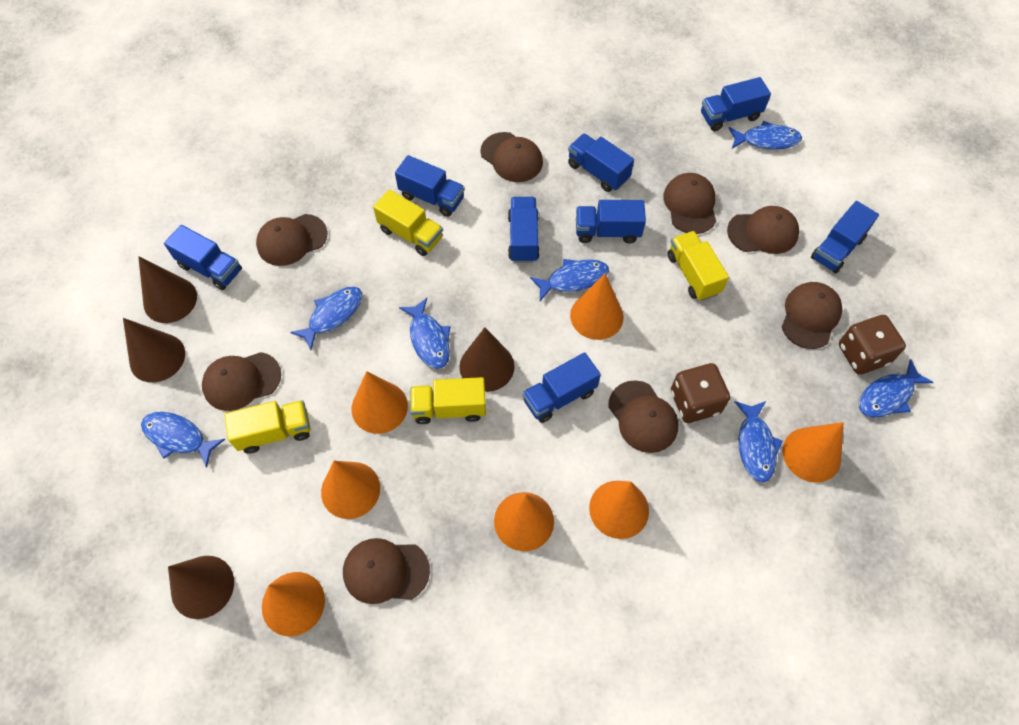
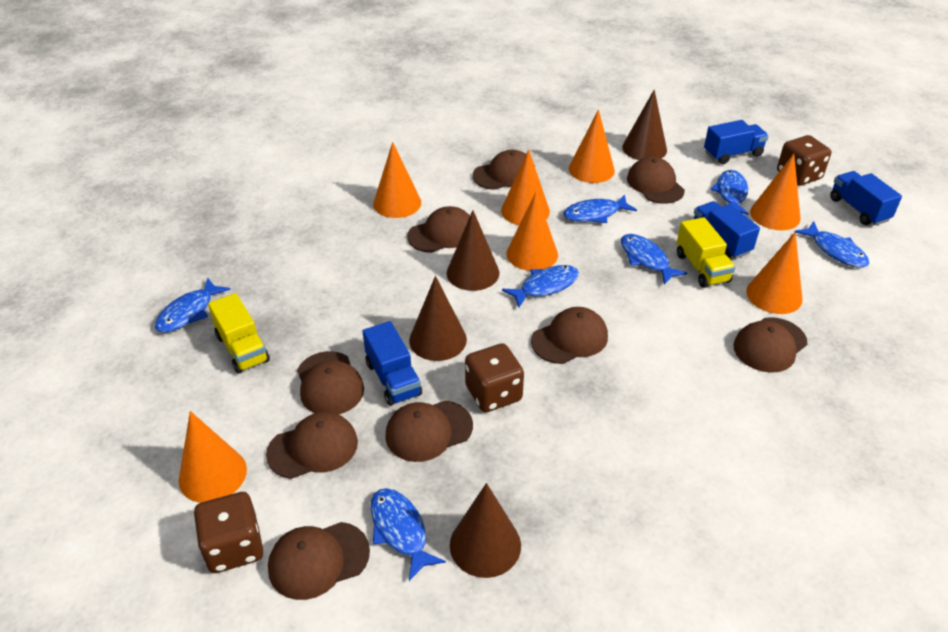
blue truck: 8 -> 4
brown cap: 8 -> 9
brown dice: 2 -> 3
yellow truck: 4 -> 2

